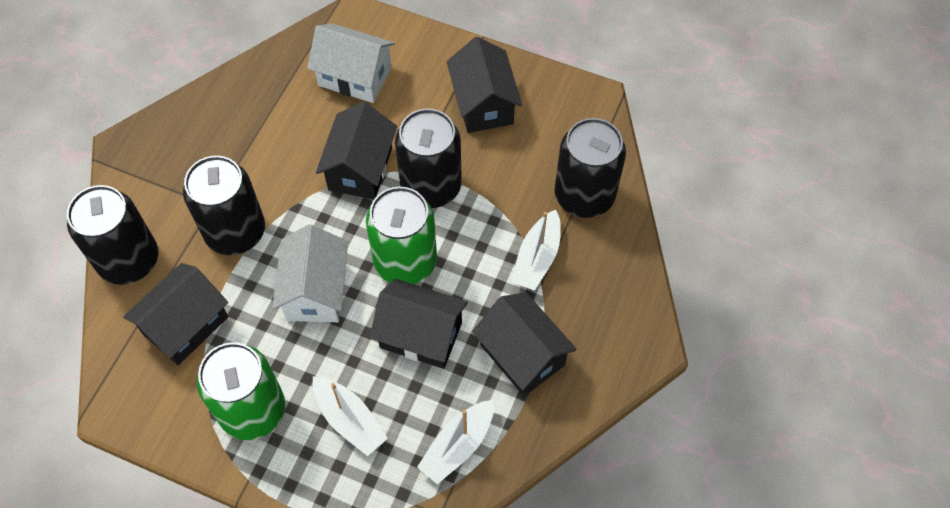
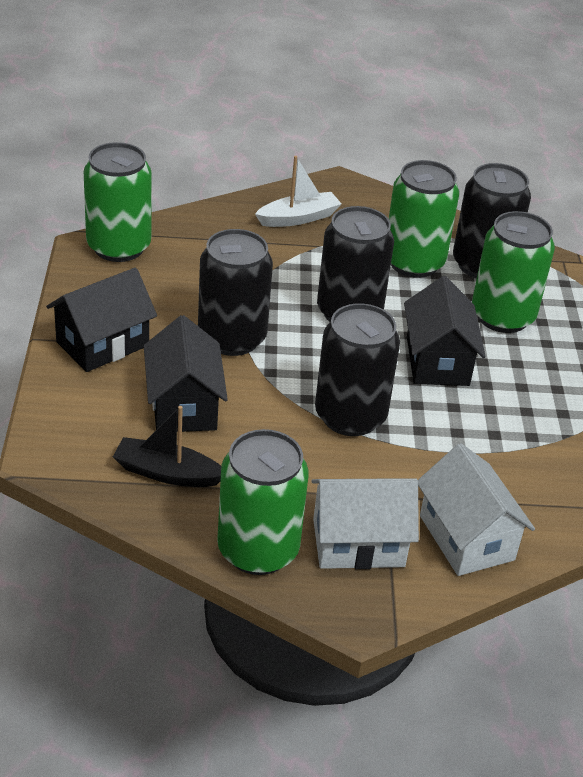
black boat: 0 -> 1
black house: 5 -> 3
green can: 2 -> 4
white boat: 3 -> 1

